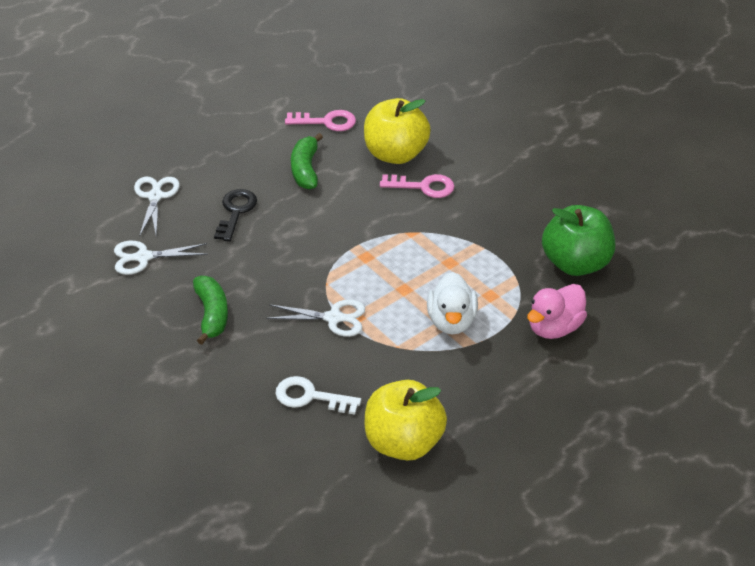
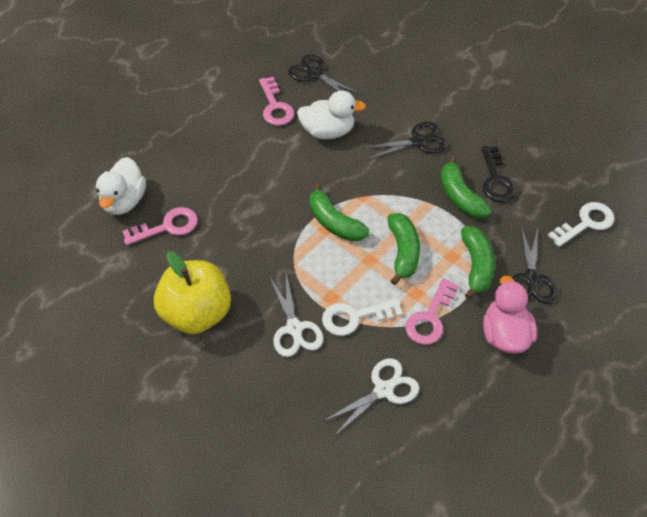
black scissors: 0 -> 3
green apple: 1 -> 0
green banana: 2 -> 4
pink key: 2 -> 3
white duck: 1 -> 2
white key: 1 -> 2
white scissors: 3 -> 2
yellow apple: 2 -> 1

